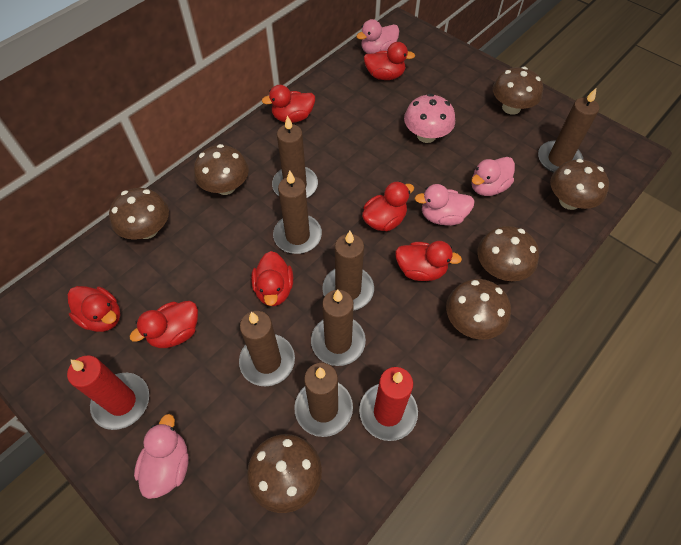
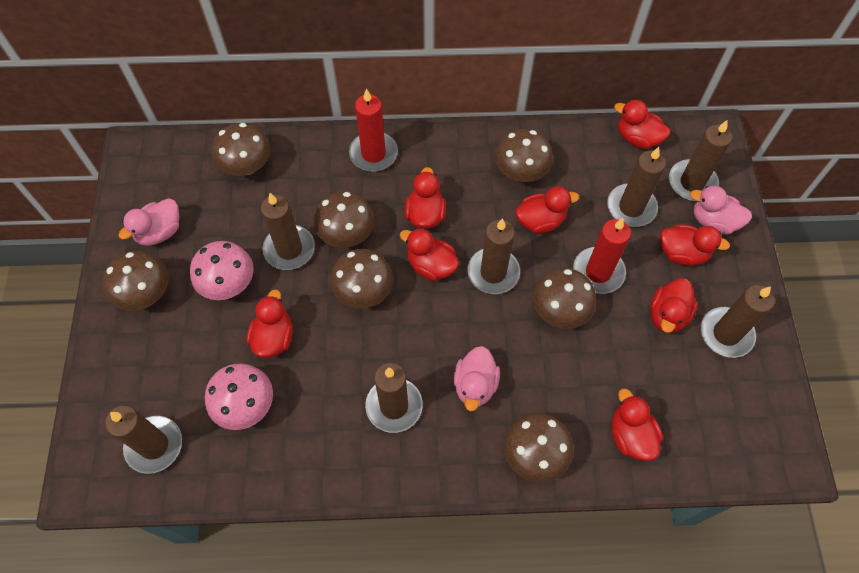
pink duck: 4 -> 3
pink mushroom: 1 -> 2
red duck: 7 -> 8

